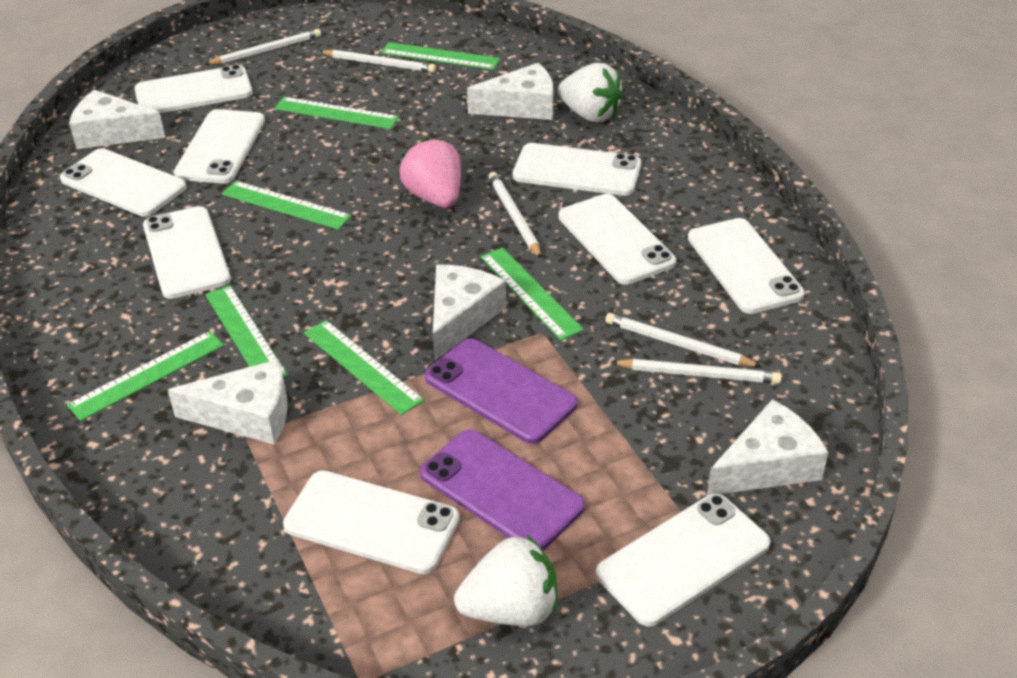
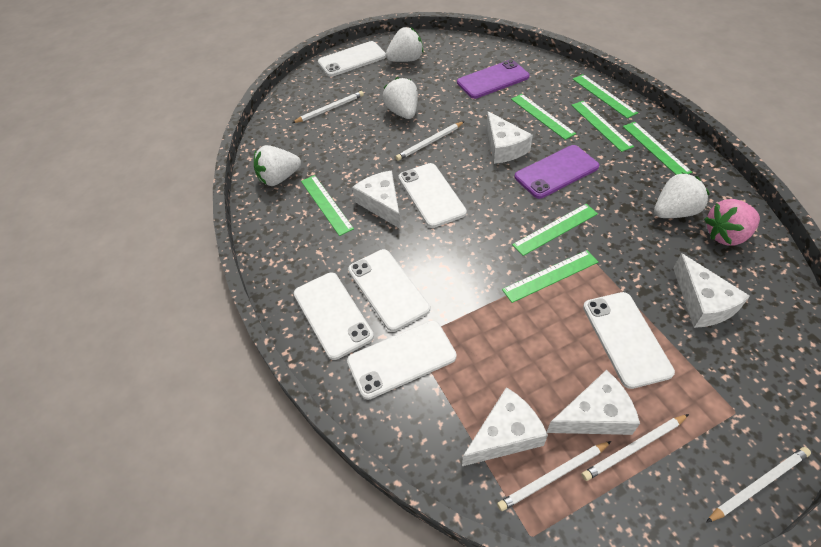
white phone: 9 -> 6
white strawberry: 2 -> 4

